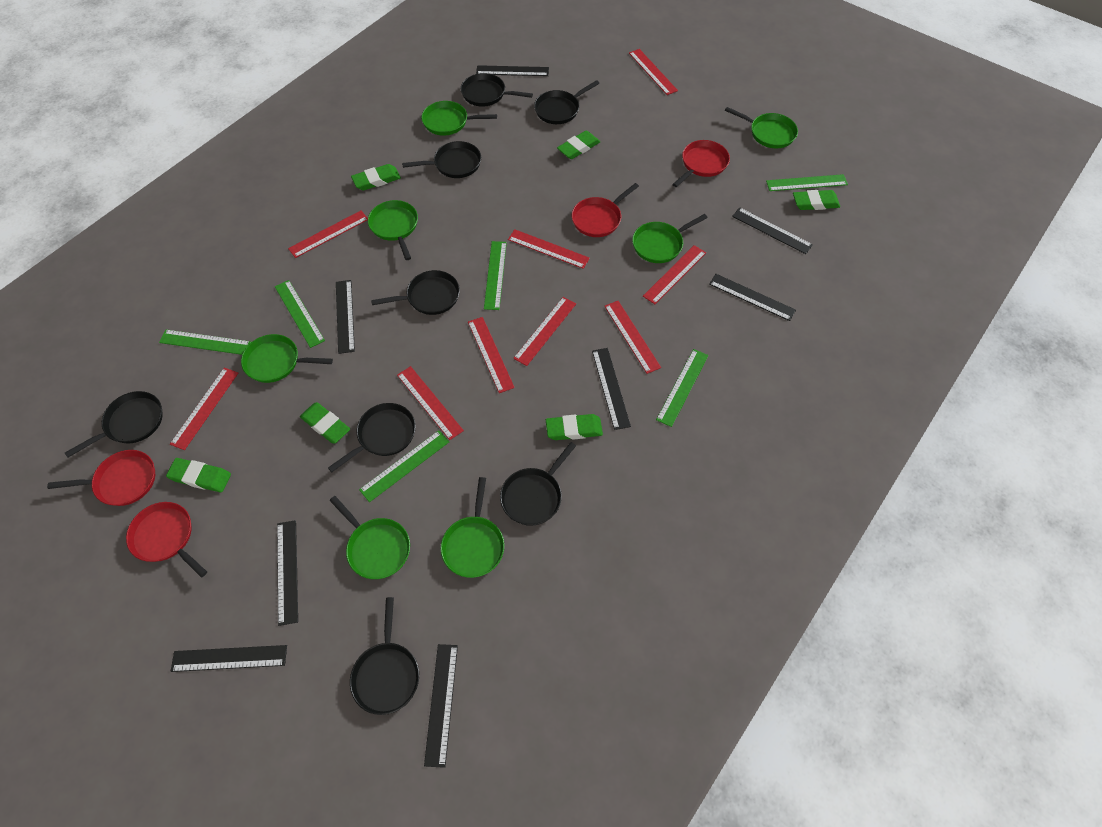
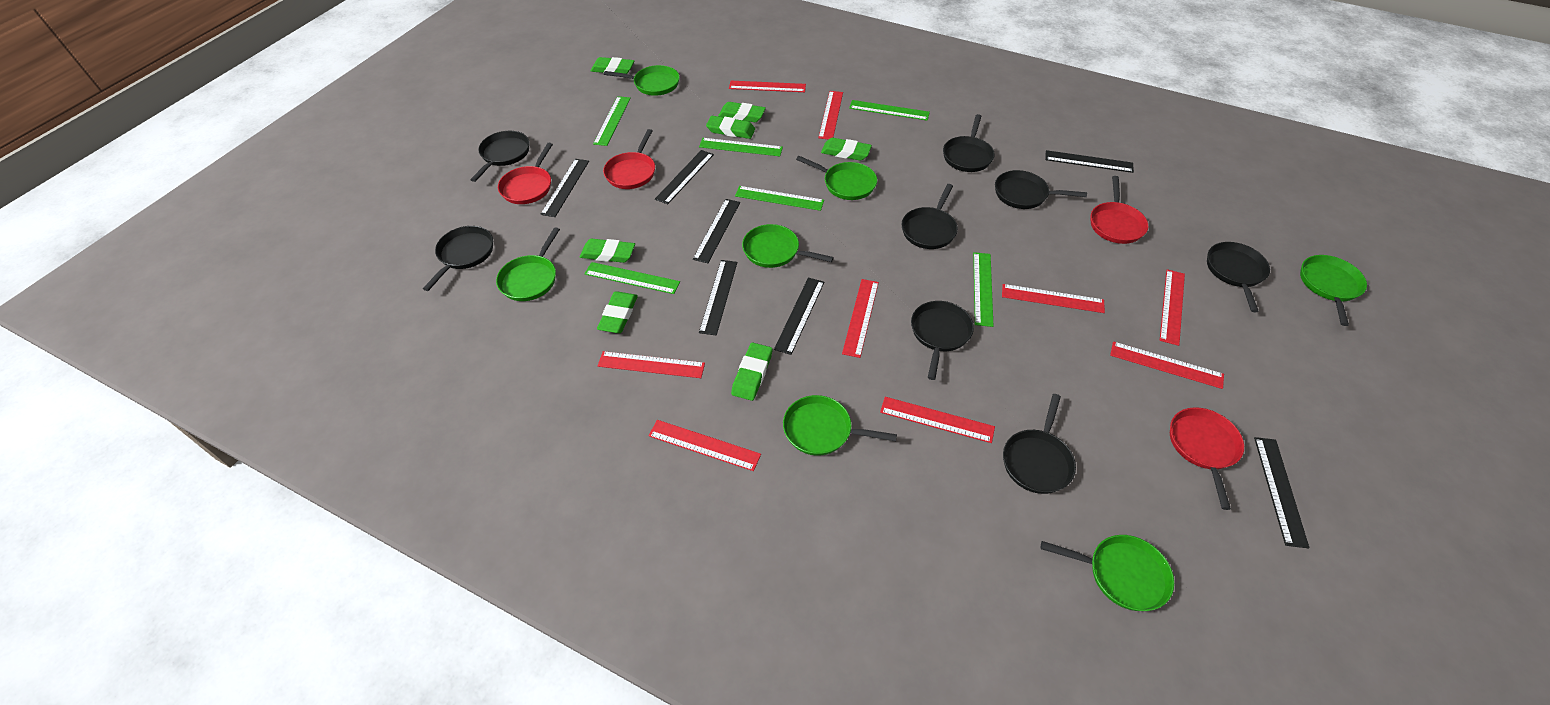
black ruler: 8 -> 7
green eraser: 6 -> 7

